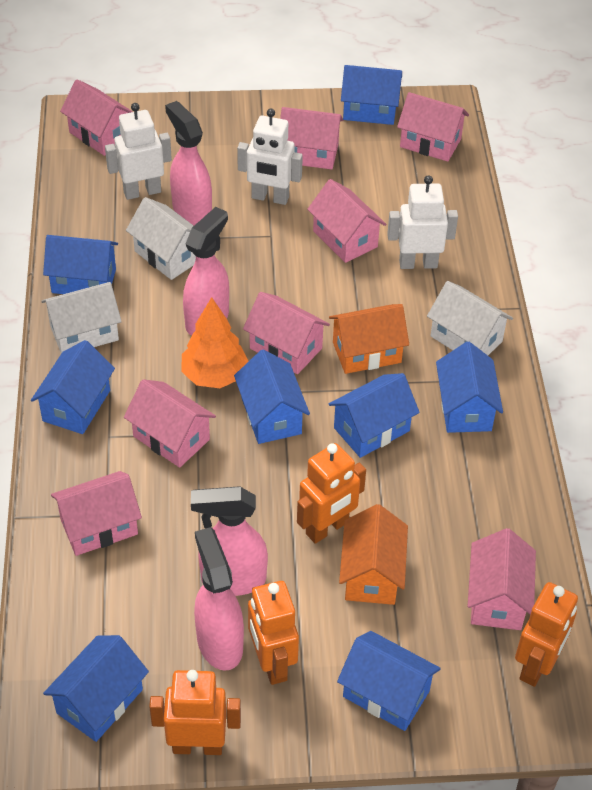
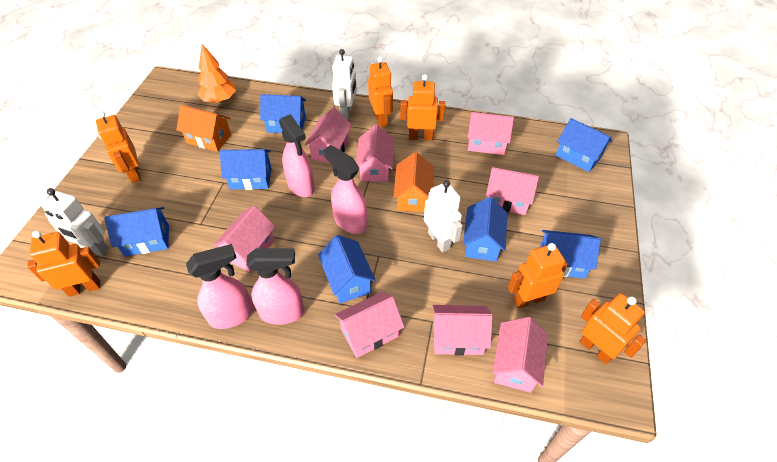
blue house: 8 -> 7
orange robot: 4 -> 6
white house: 3 -> 0

